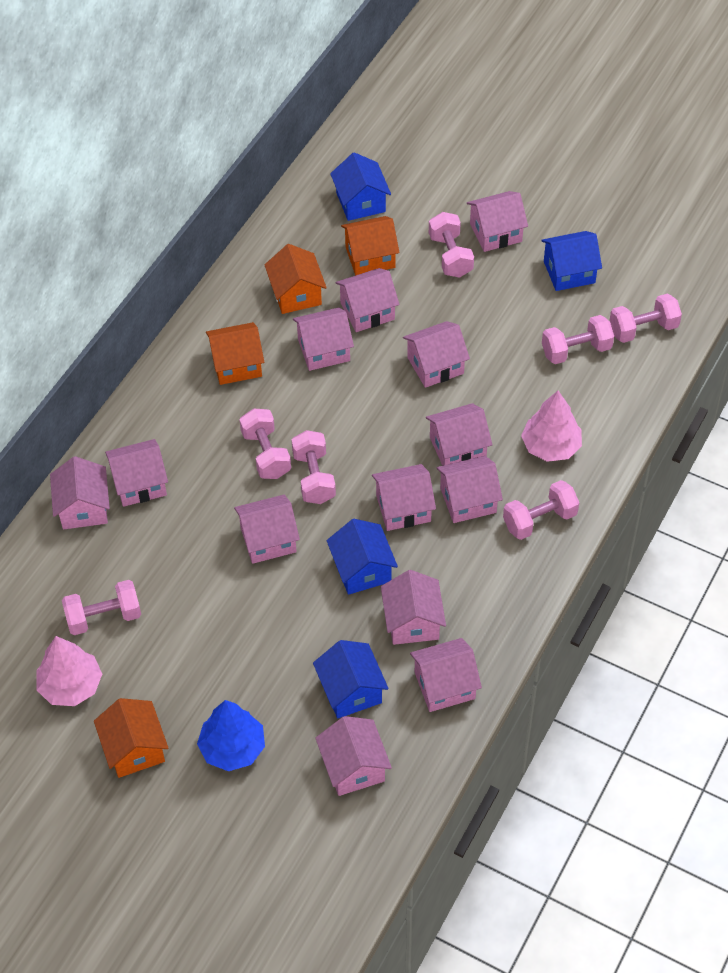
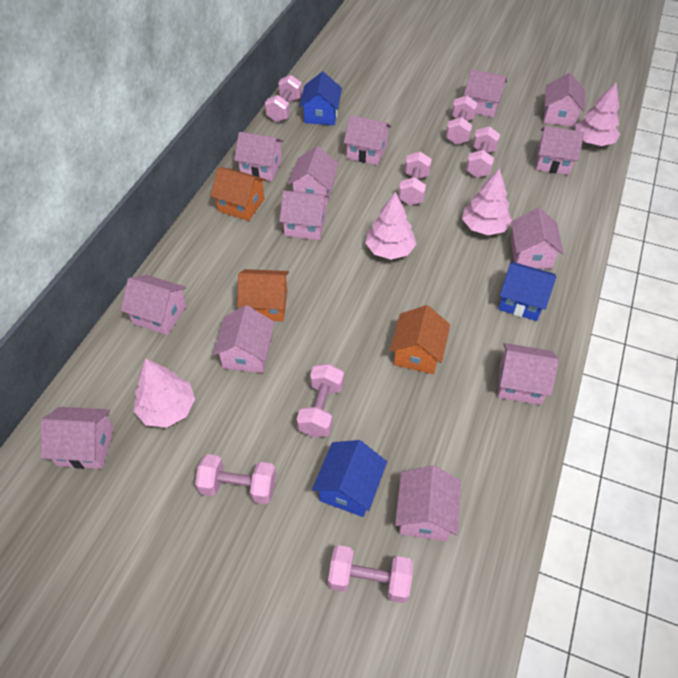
blue house: 4 -> 3
blue tree: 1 -> 0
orange house: 4 -> 3
pink tree: 2 -> 4

